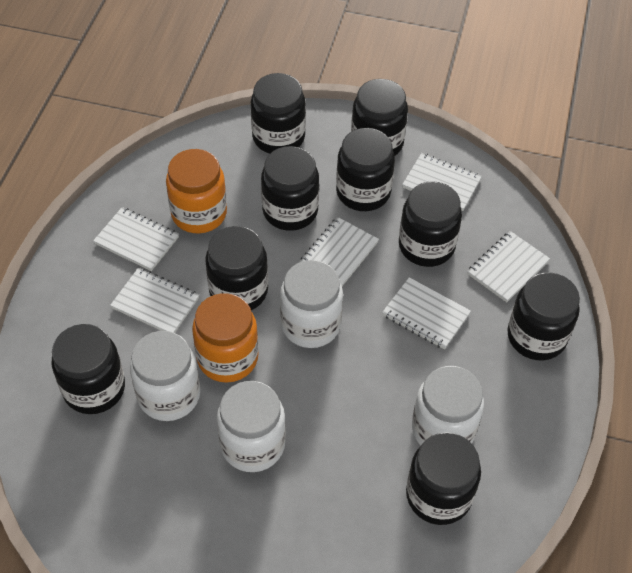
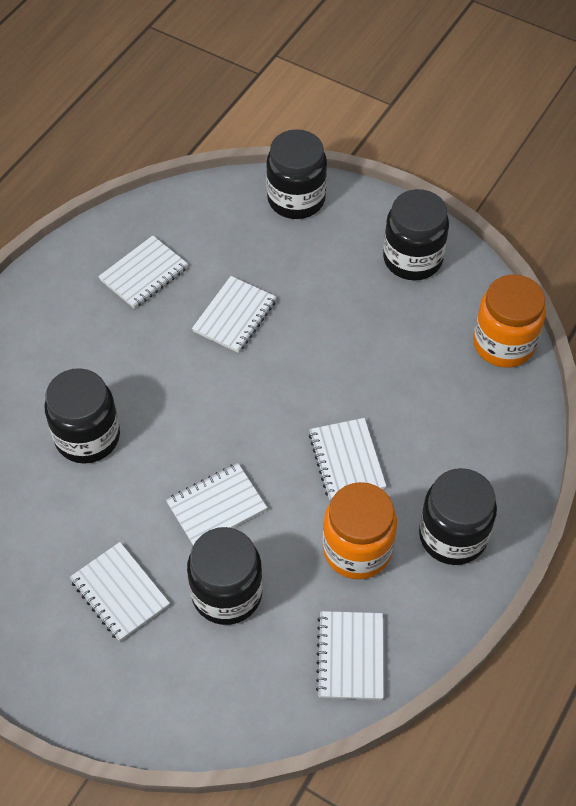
black jar: 9 -> 5
white jar: 4 -> 0

